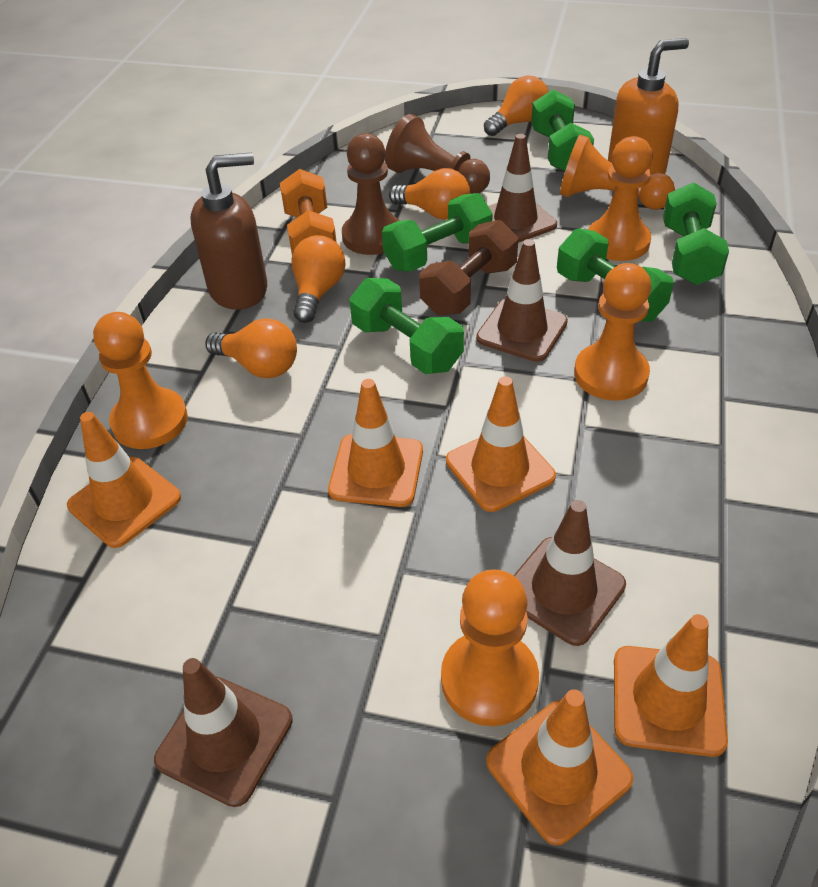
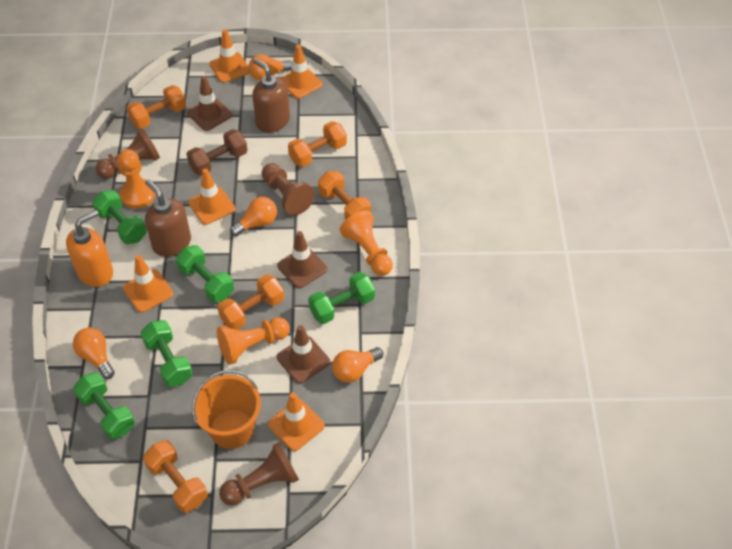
brown pawn: 2 -> 3
brown soap dispenser: 1 -> 2
brown traffic cone: 4 -> 3
orange bucket: 0 -> 1
orange dumbbell: 1 -> 5
orange pawn: 5 -> 3

